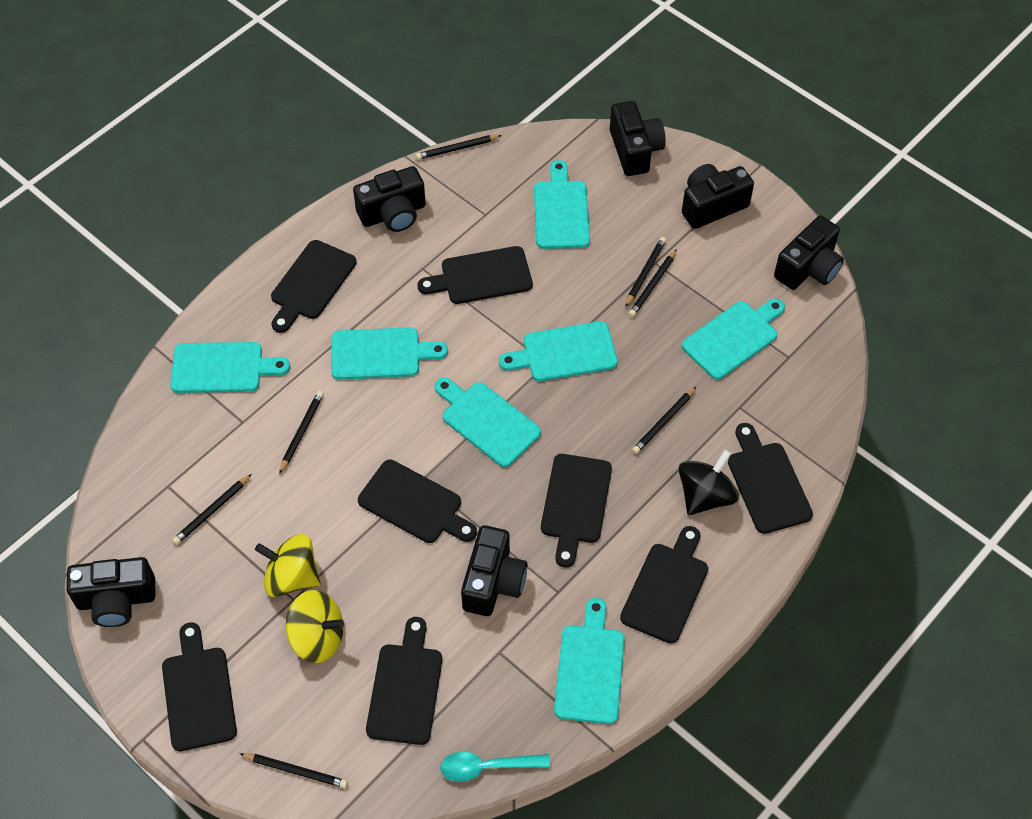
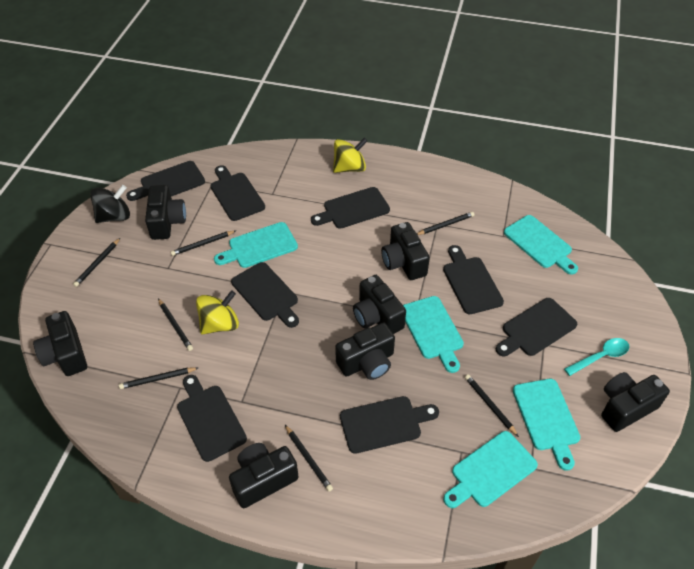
black camera: 6 -> 7
turquoise cutting board: 7 -> 5

